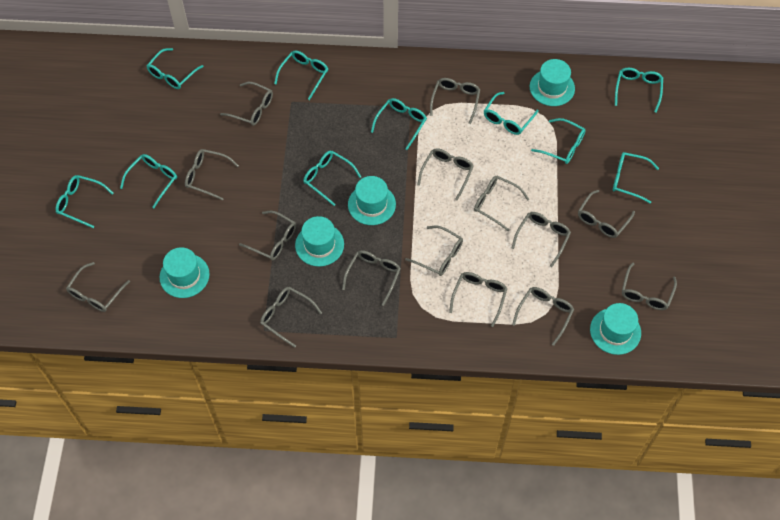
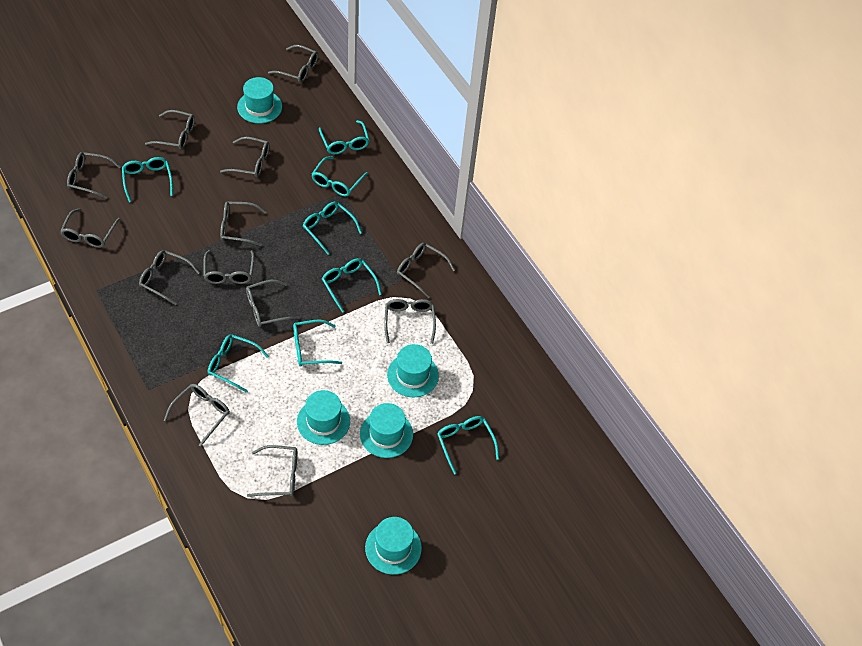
grey glasses: 15 -> 13
turquoise glasses: 10 -> 8

